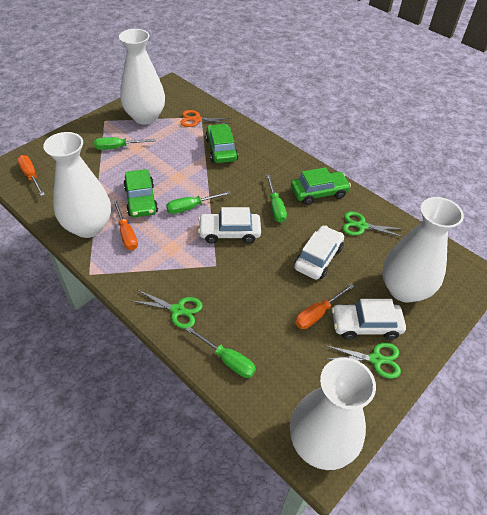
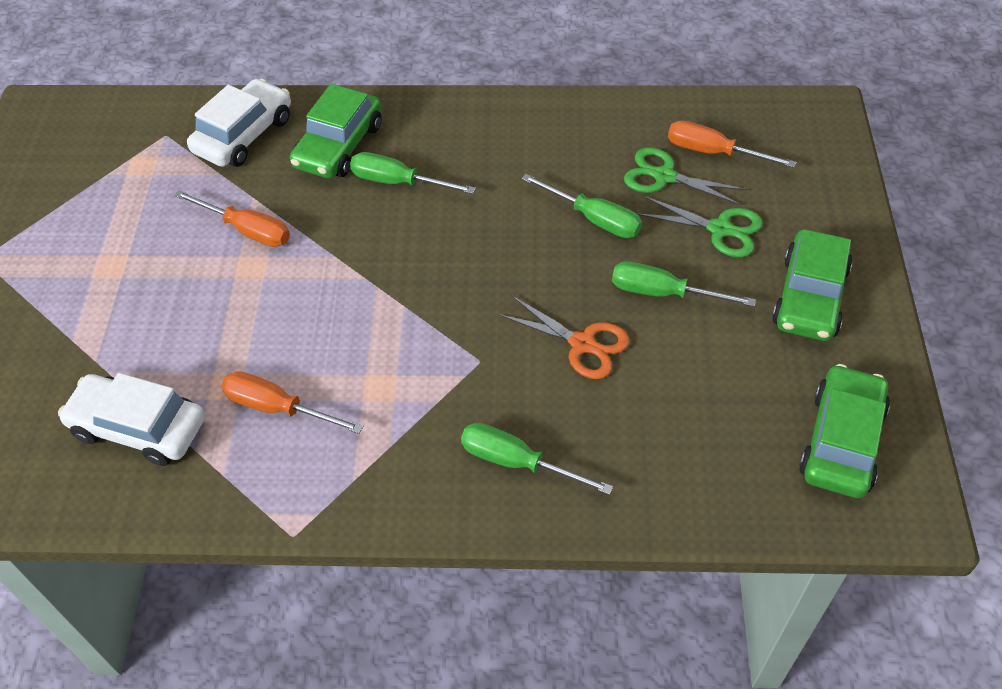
green scissors: 3 -> 2
white car: 3 -> 2
white vase: 4 -> 0

